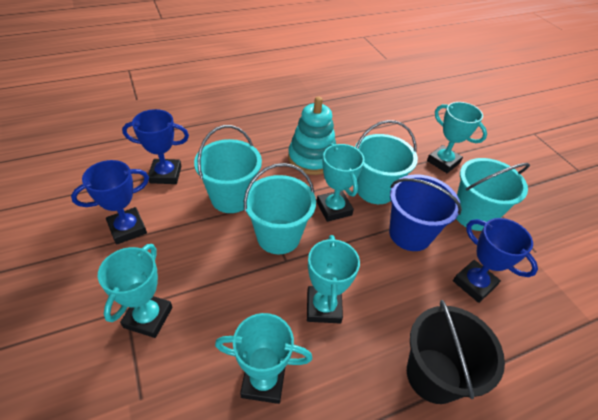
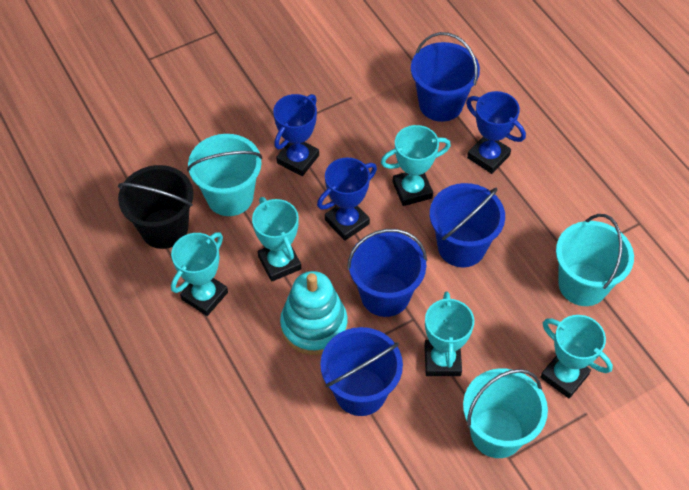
blue bucket: 1 -> 4
turquoise bucket: 4 -> 3

